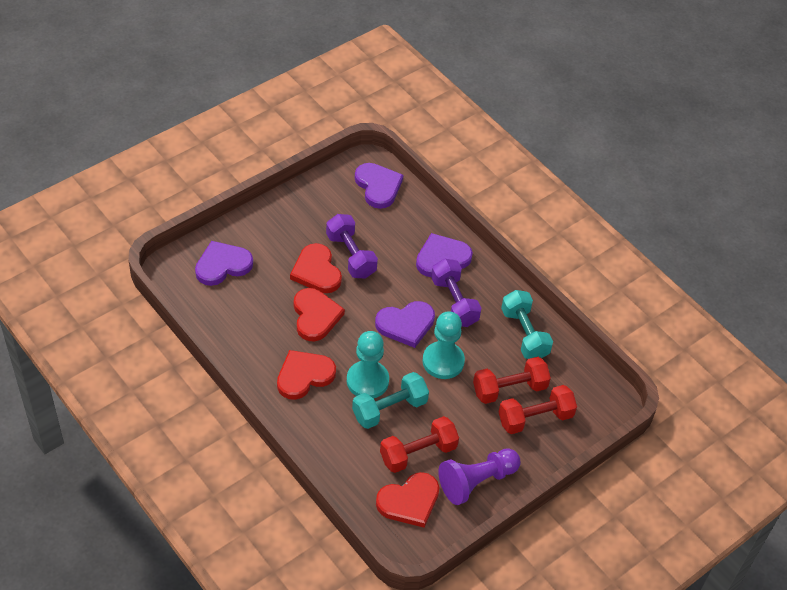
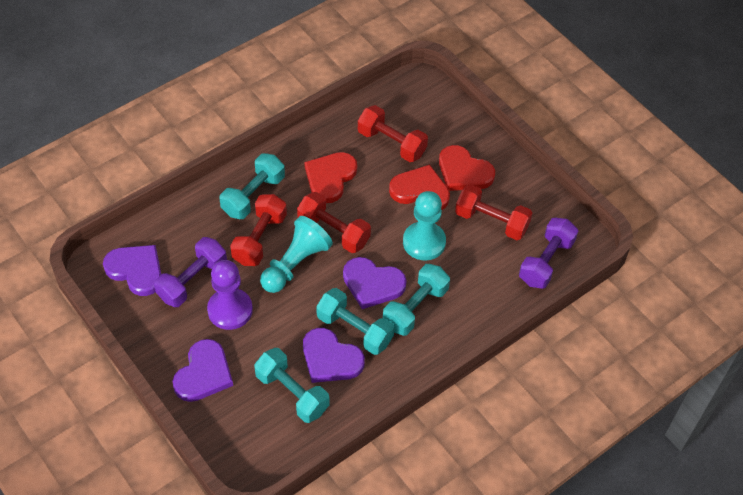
red dumbbell: 3 -> 4
red heart: 4 -> 3
turquoise dumbbell: 2 -> 4

